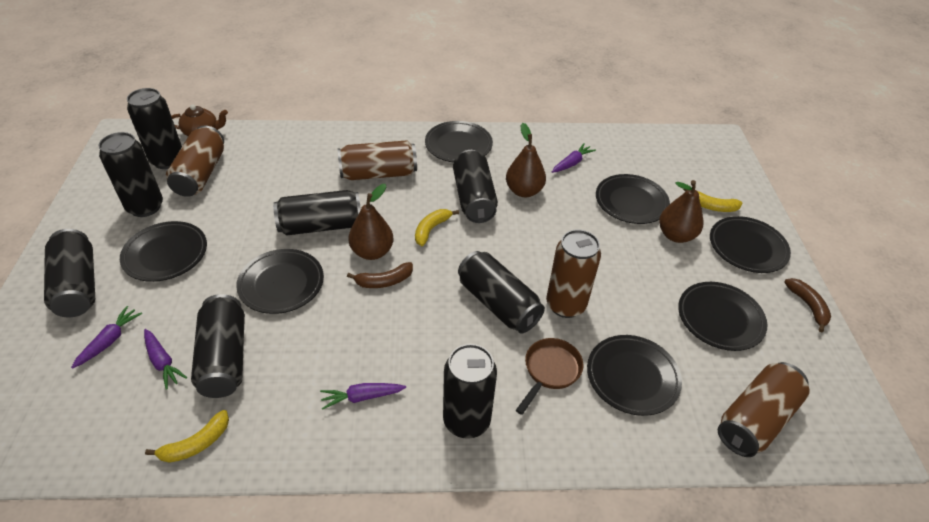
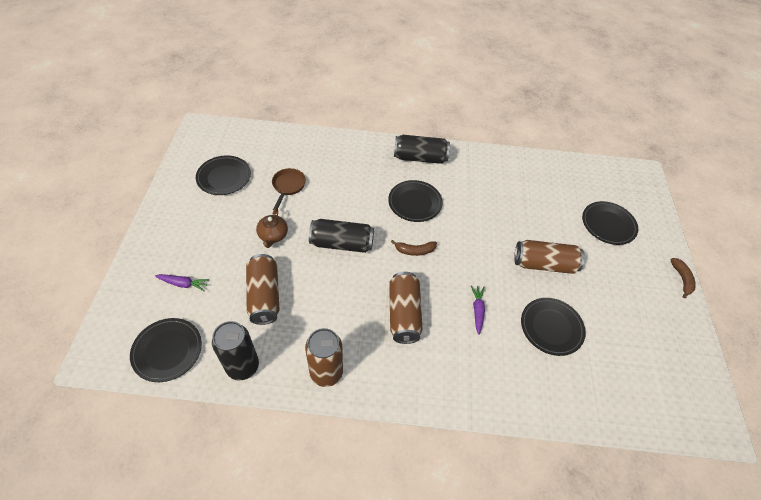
black can: 8 -> 3
black plate: 7 -> 5
brown pear: 3 -> 0
purple carrot: 4 -> 2
yellow banana: 3 -> 0

